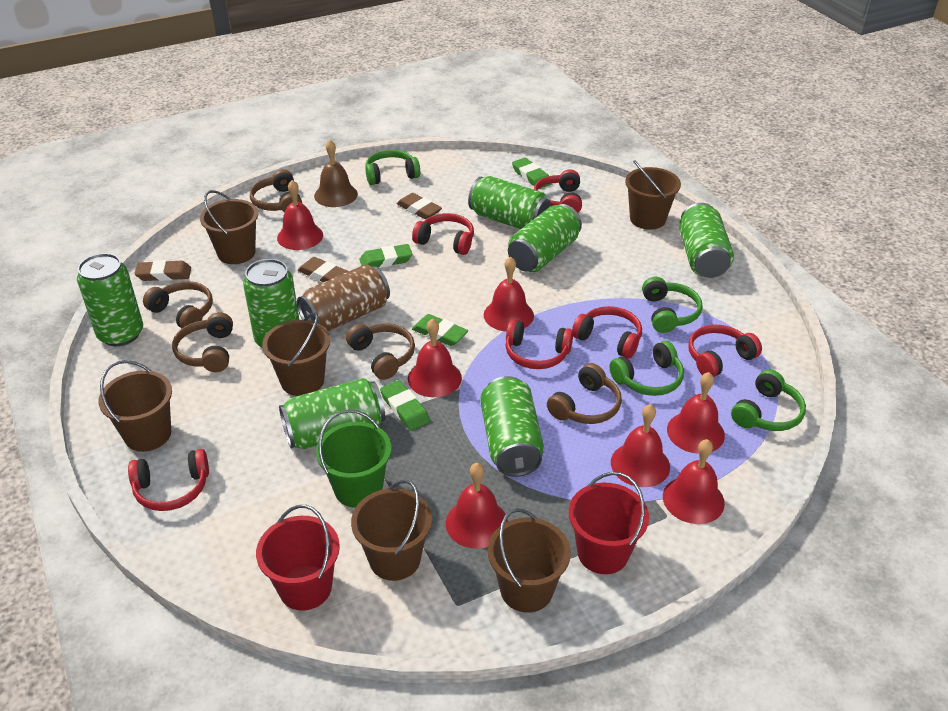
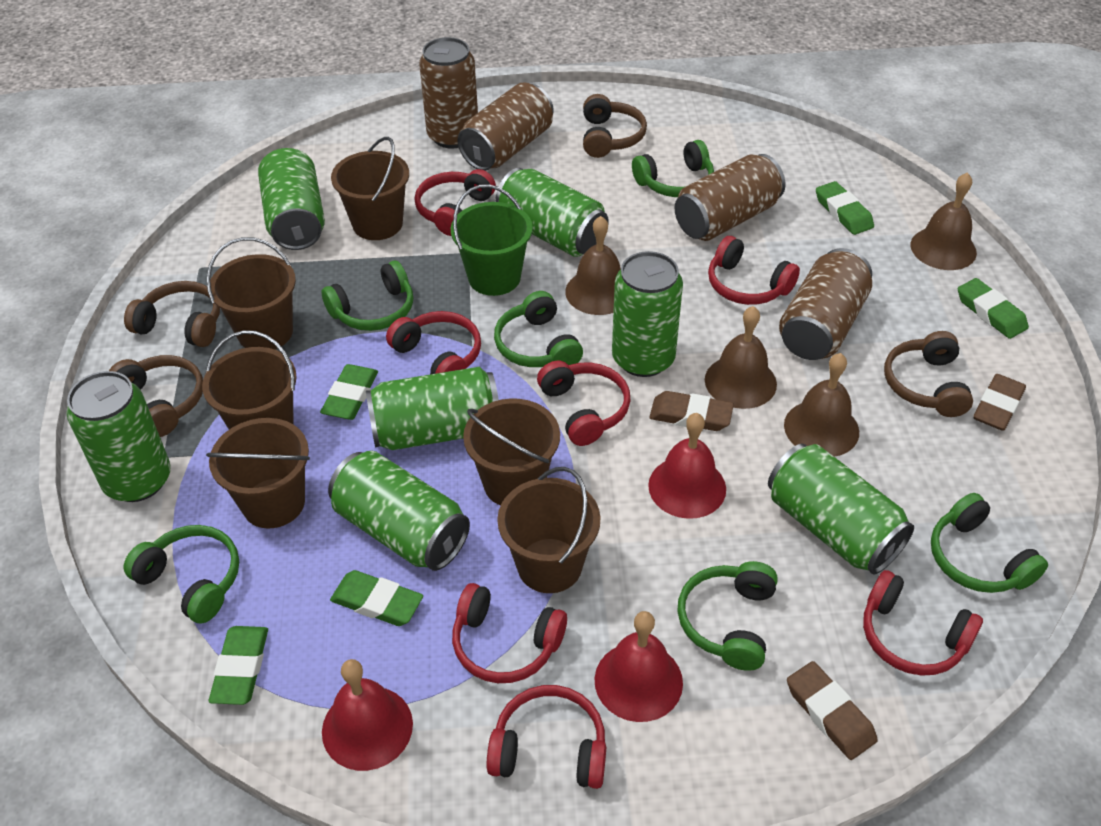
brown bell: 1 -> 4
brown can: 1 -> 4
brown headphones: 5 -> 4
green eraser: 4 -> 5
green headphones: 4 -> 6
red bell: 7 -> 3
red bucket: 2 -> 0
red headphones: 6 -> 7

